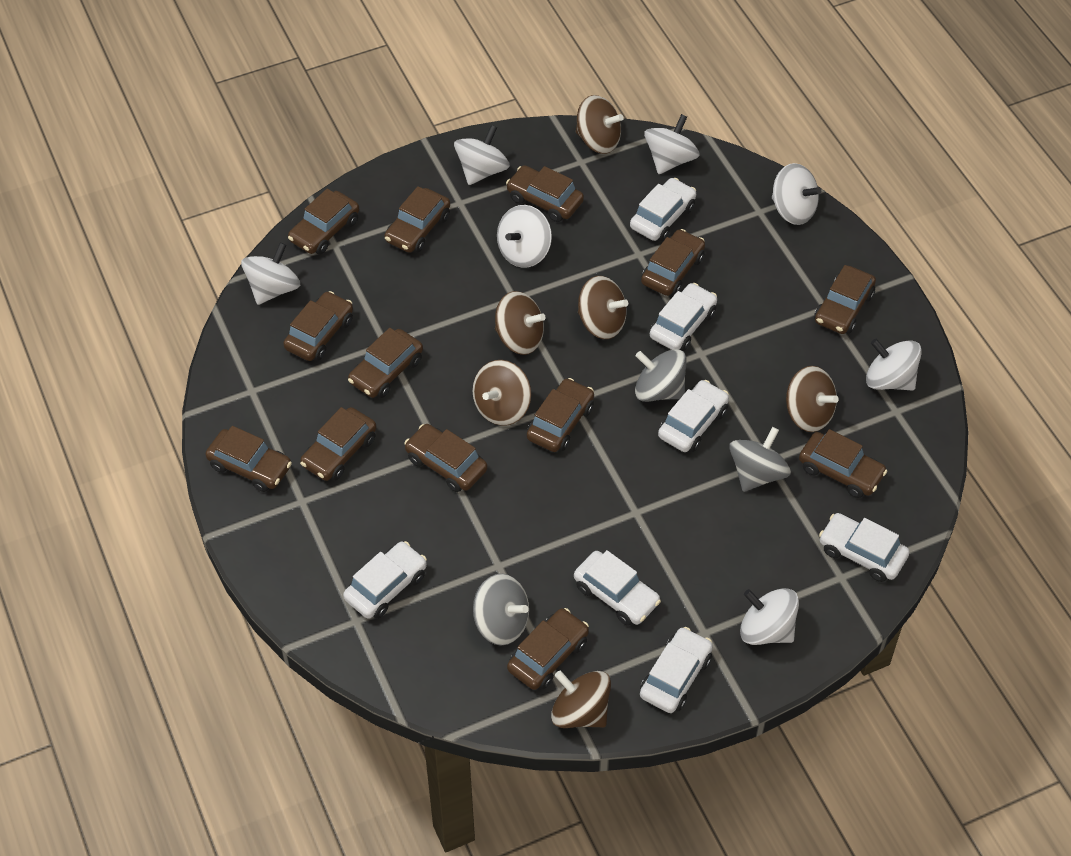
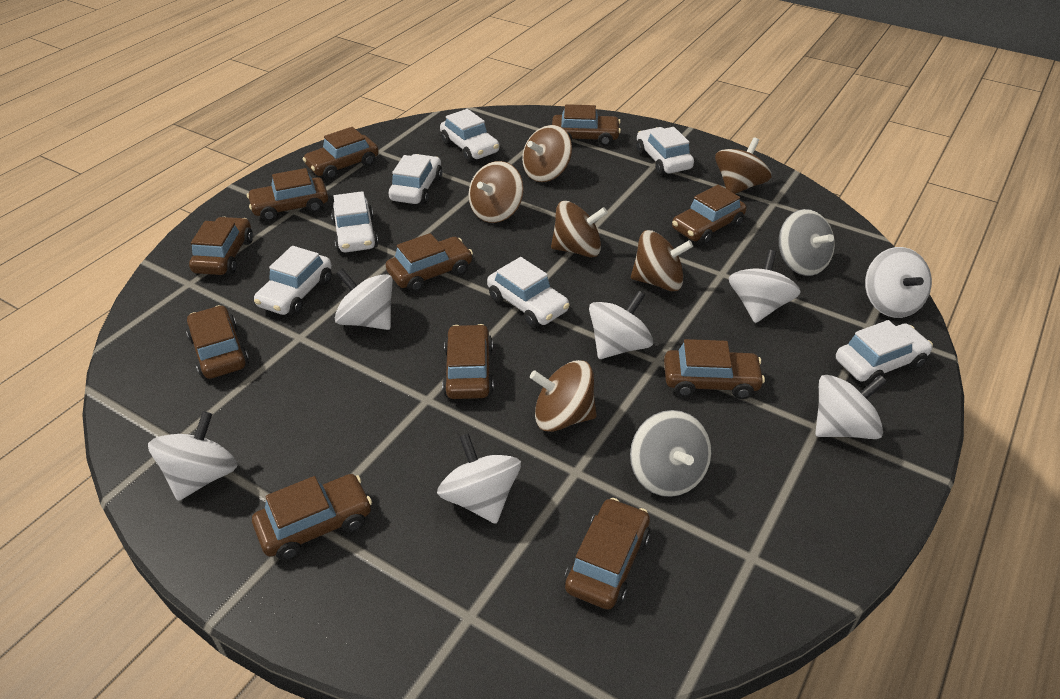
brown car: 13 -> 11
grey spinning top: 3 -> 2

